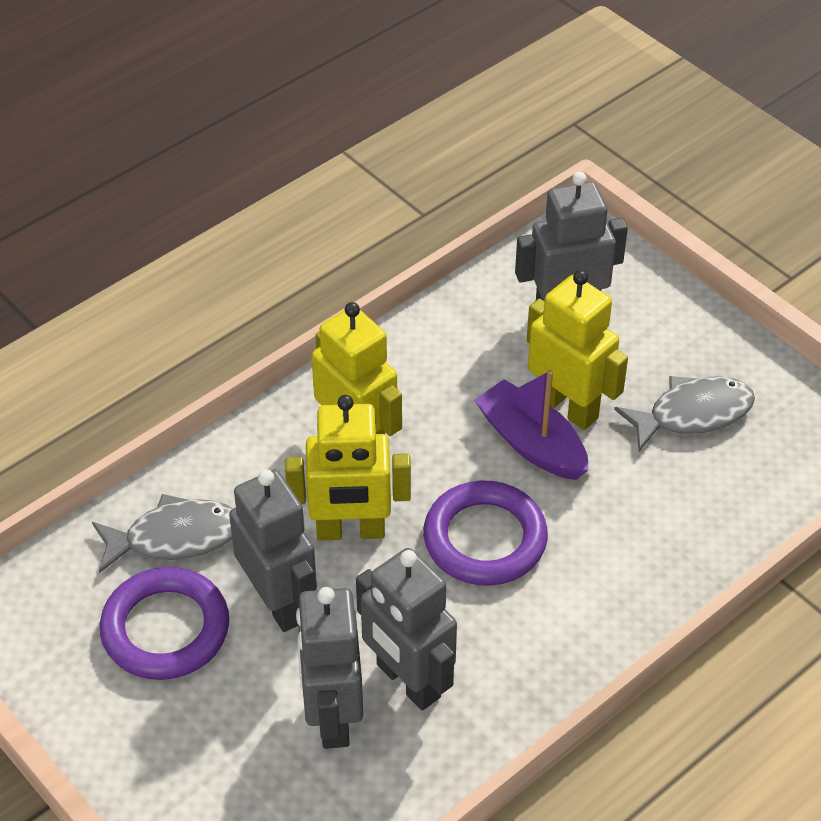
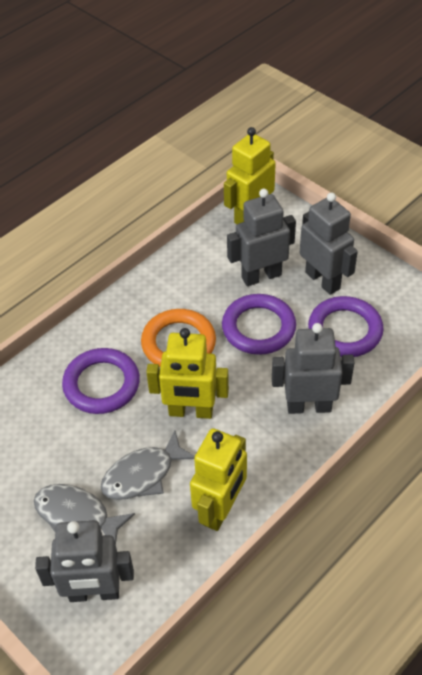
orange ring: 0 -> 1
purple boat: 1 -> 0
purple ring: 2 -> 3

